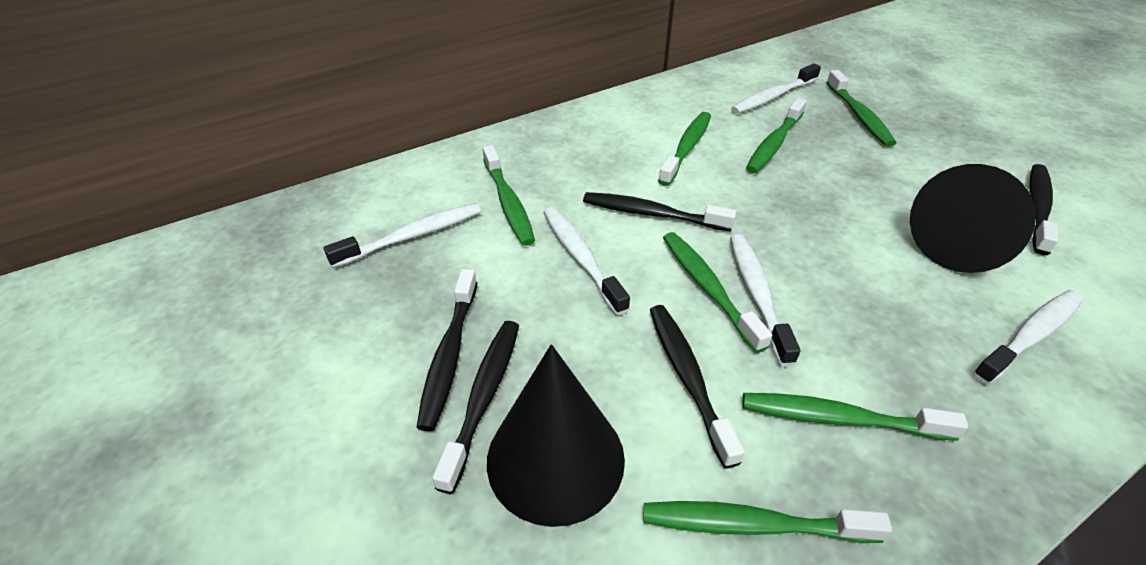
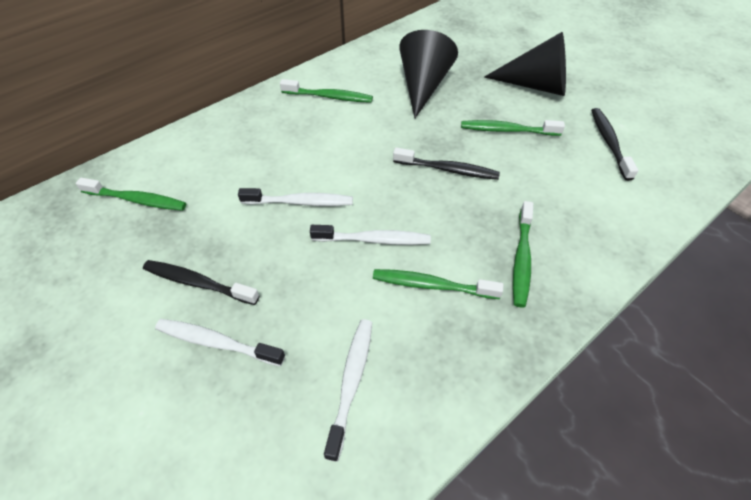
black toothbrush: 5 -> 3
green toothbrush: 7 -> 5
white toothbrush: 5 -> 4

